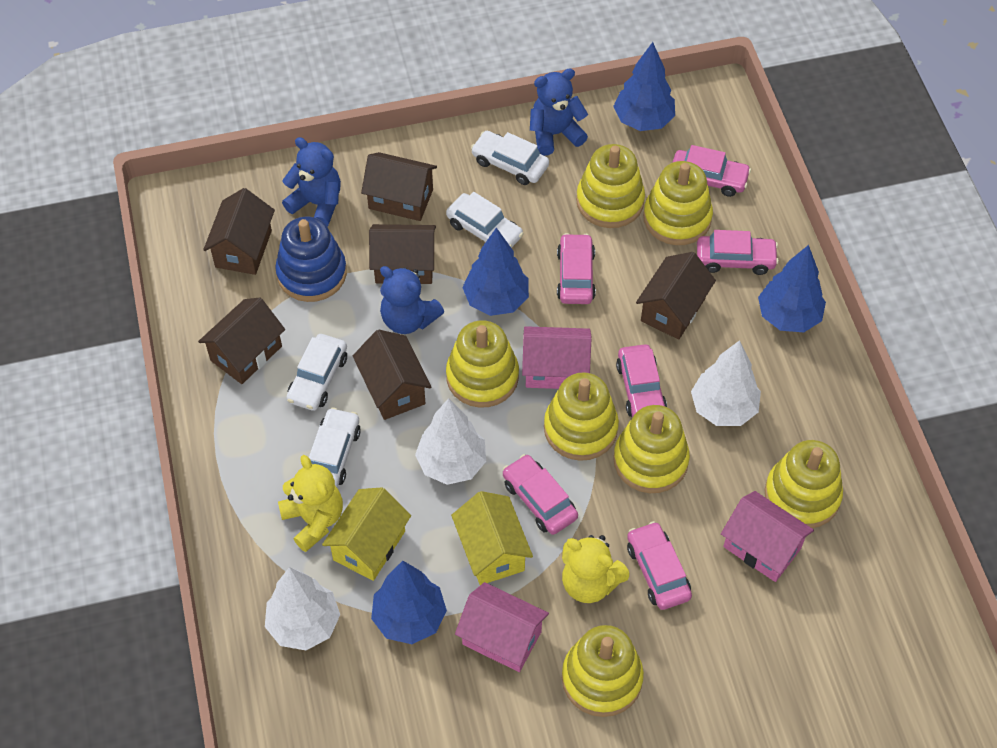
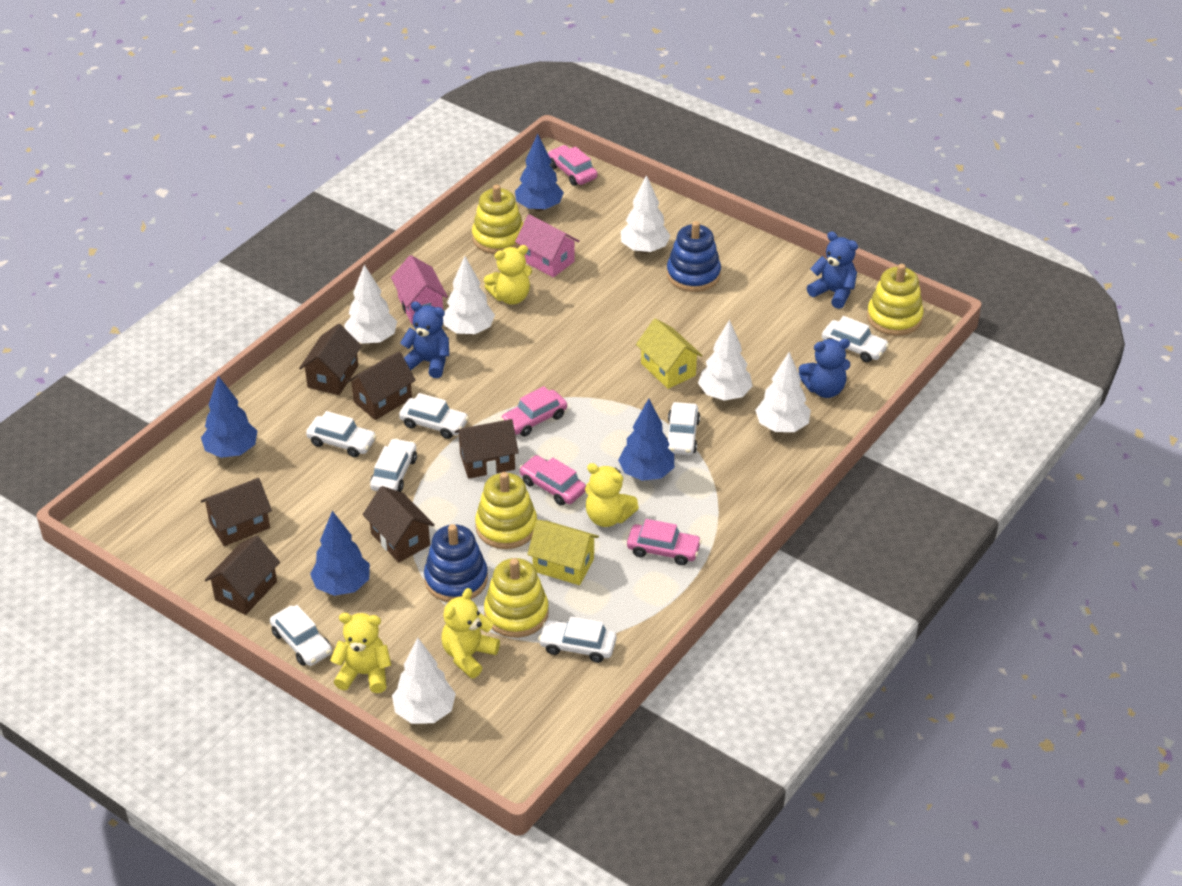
blue stacking toy: 1 -> 2
pink car: 6 -> 4
pink house: 3 -> 2
white car: 4 -> 7
white tree: 3 -> 6
yellow stacking toy: 7 -> 4
yellow teddy bear: 2 -> 4

